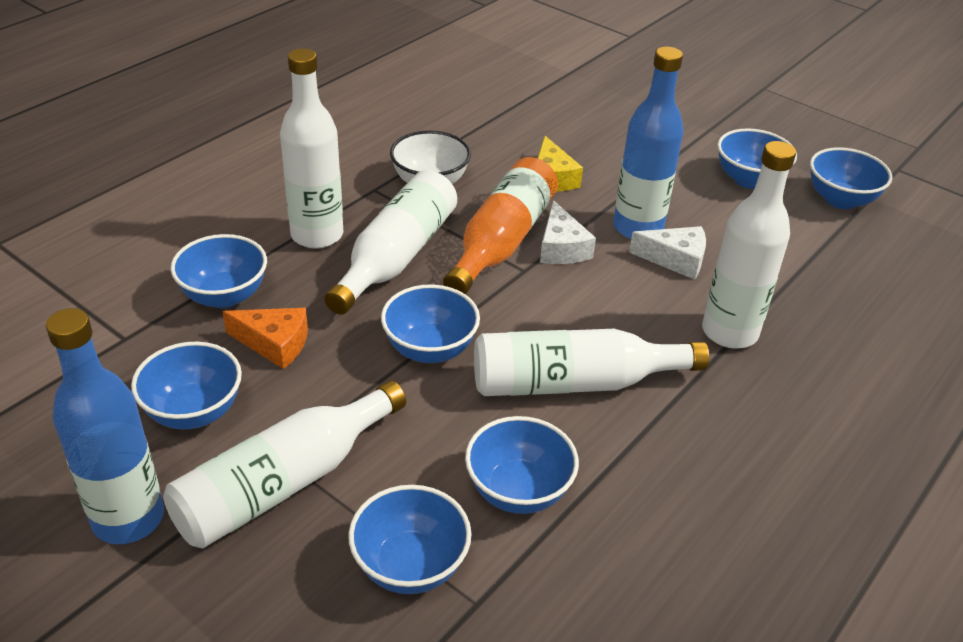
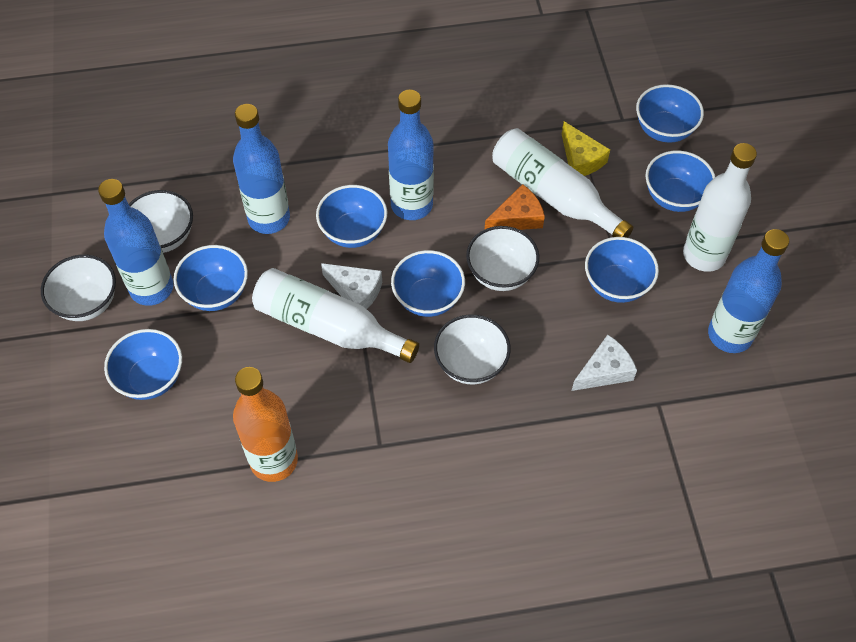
blue bottle: 2 -> 4
white bottle: 5 -> 3
white bowl: 1 -> 4

